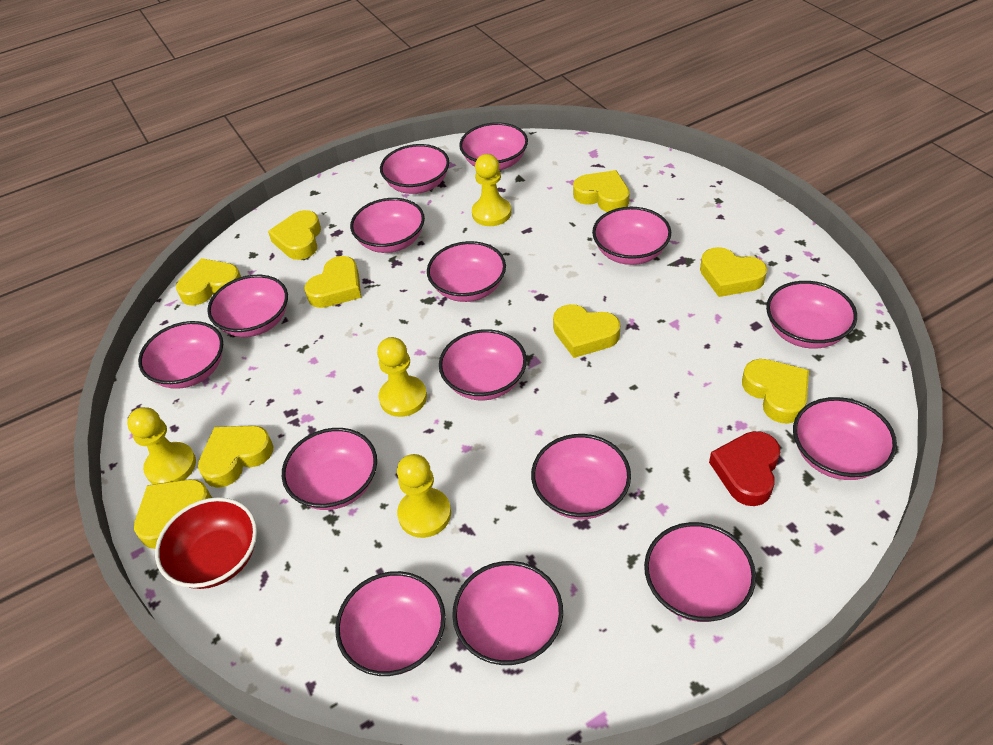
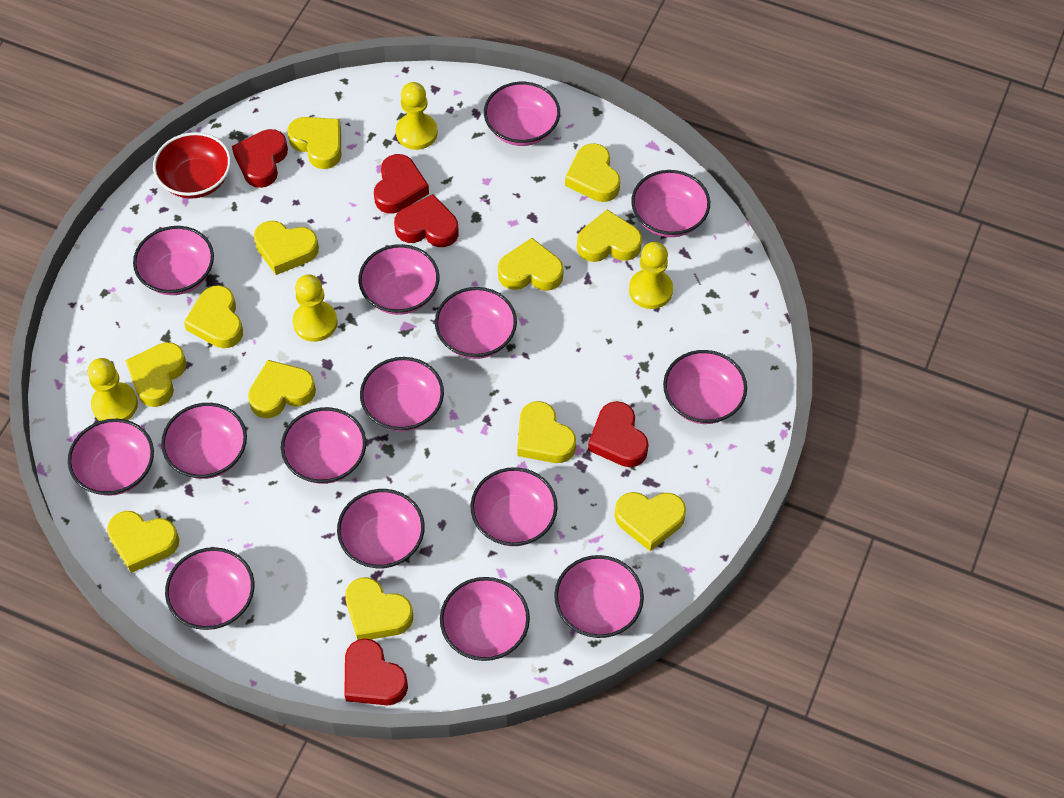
red heart: 1 -> 5
yellow heart: 9 -> 12

